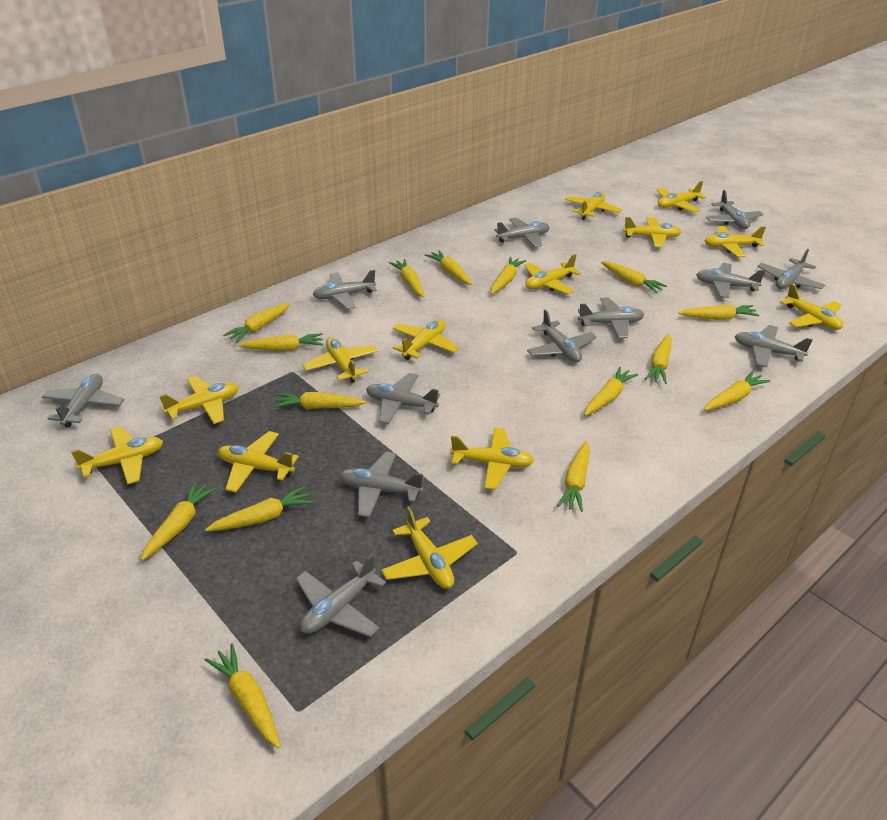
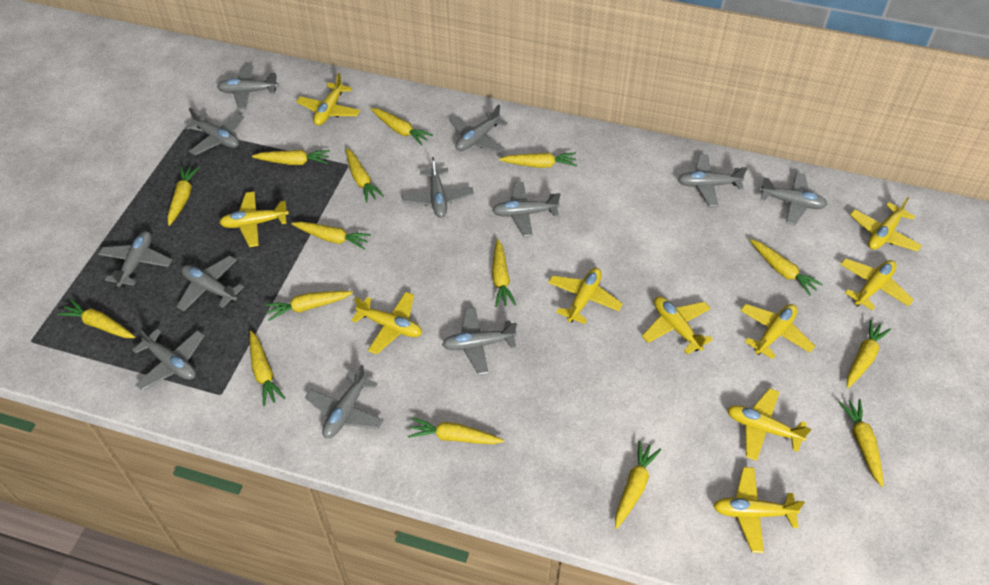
yellow plane: 13 -> 10

